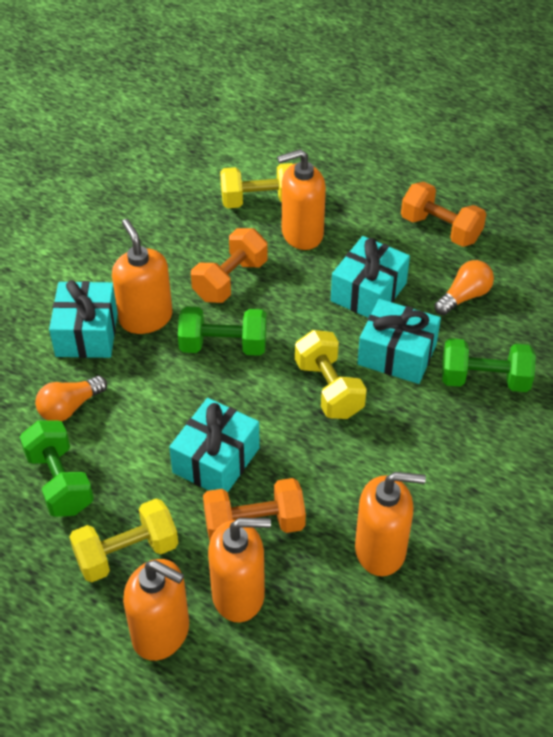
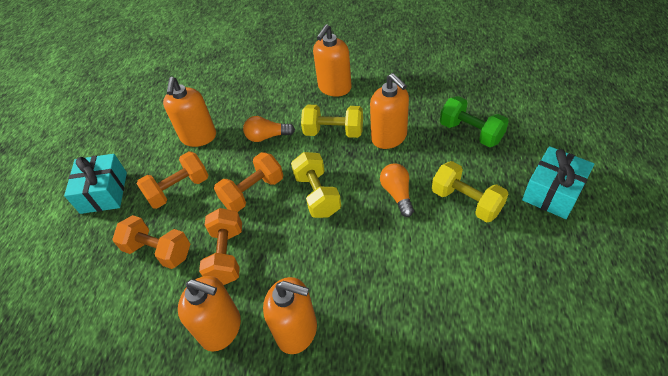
green dumbbell: 3 -> 1
orange dumbbell: 3 -> 4
turquoise gift: 4 -> 2

